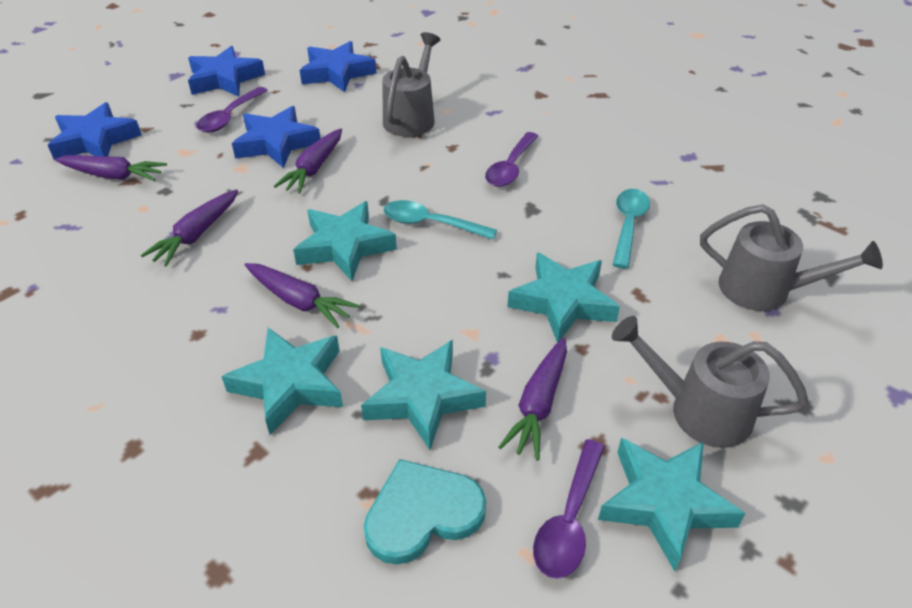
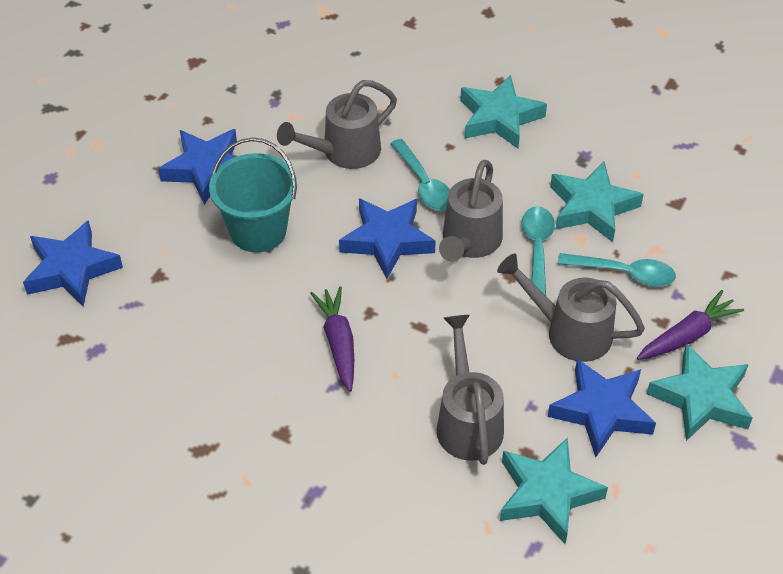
grey watering can: 3 -> 4
purple carrot: 5 -> 2
purple spoon: 3 -> 0
turquoise bucket: 0 -> 1
turquoise heart: 1 -> 0
turquoise spoon: 2 -> 3
turquoise star: 5 -> 4

